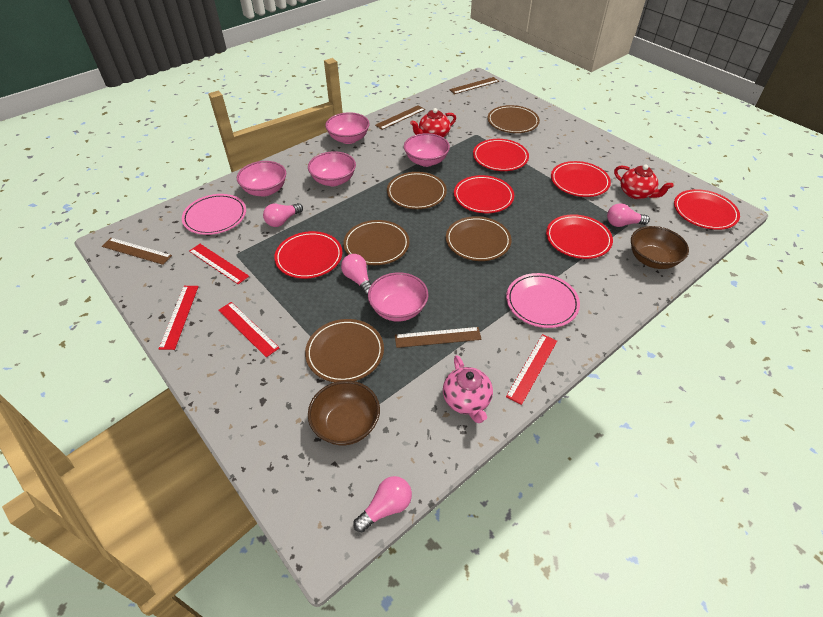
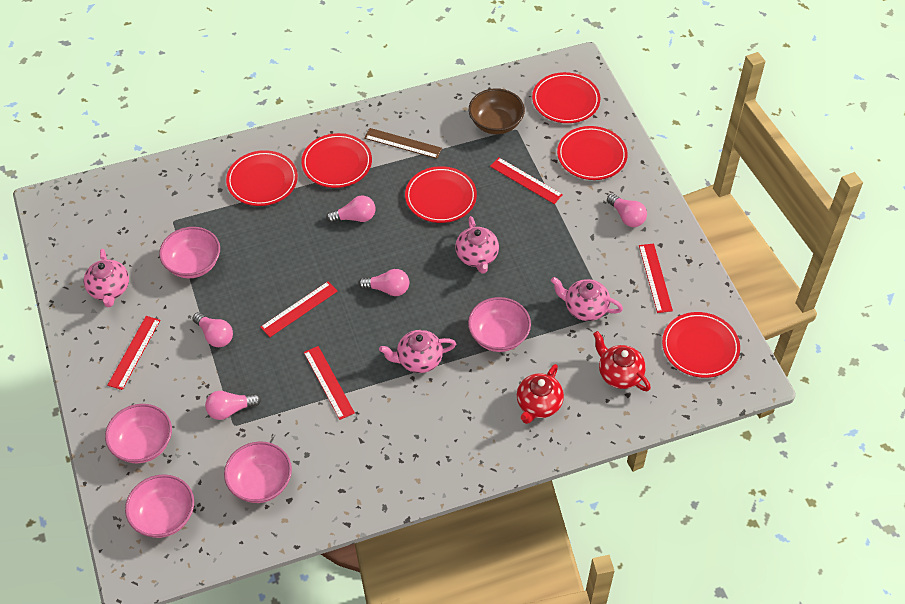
brown bowl: 2 -> 1
brown plate: 5 -> 0
brown ruler: 4 -> 1
pink light bulb: 4 -> 5
pink plate: 2 -> 0
pink teapot: 1 -> 4
red ruler: 4 -> 5

